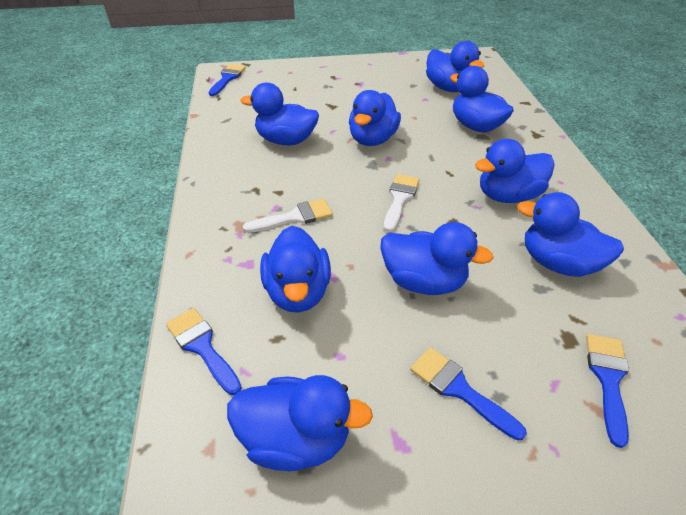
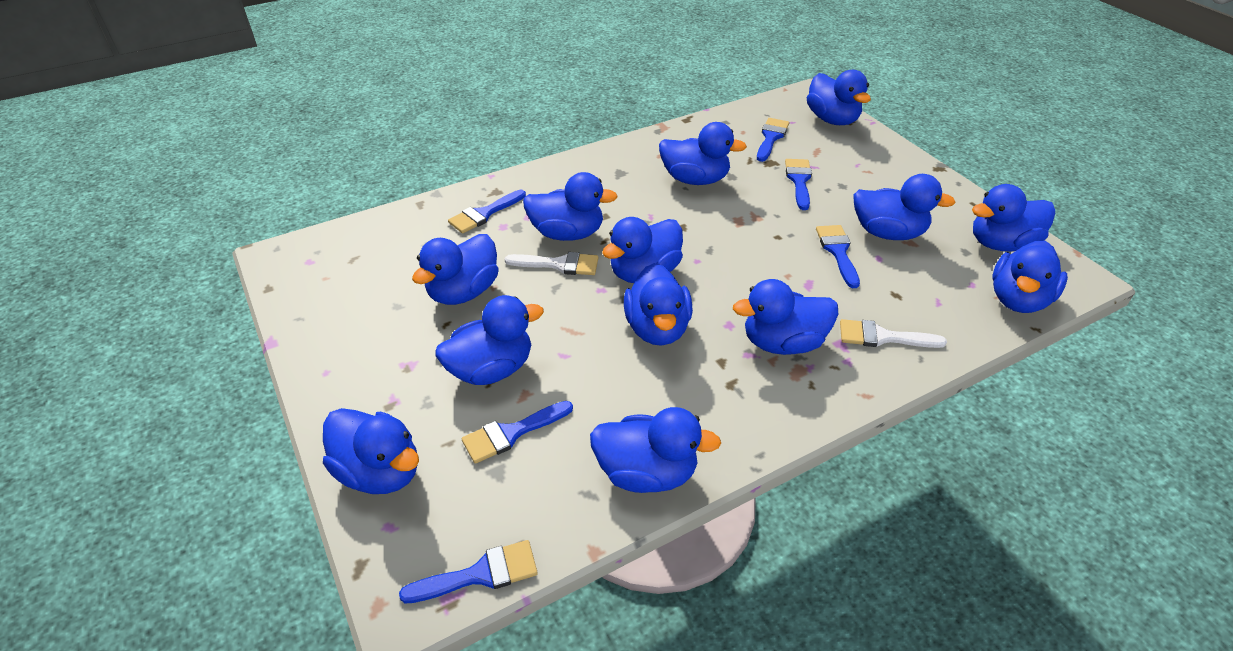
blue brush: 4 -> 6
blue duck: 9 -> 13

